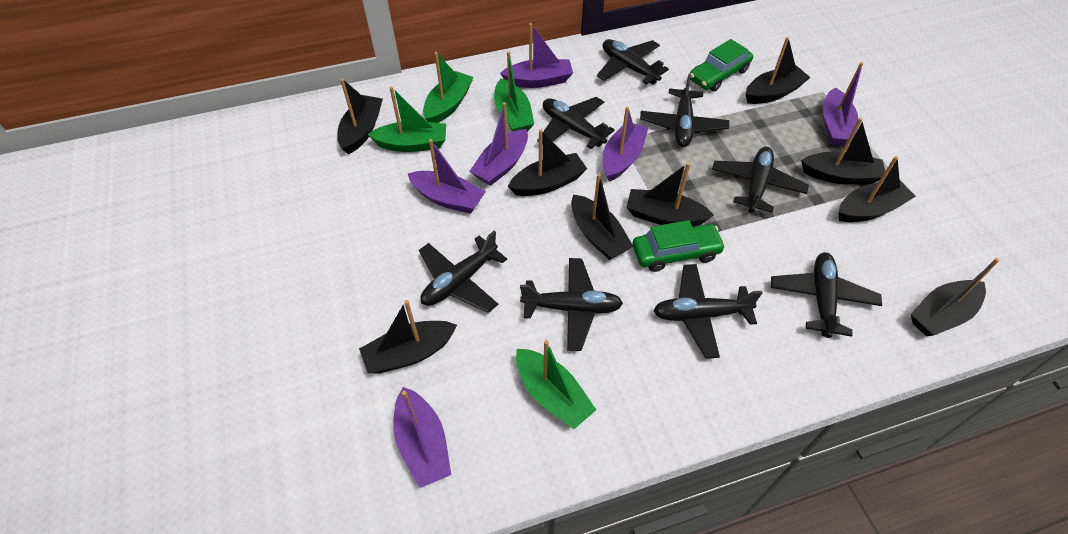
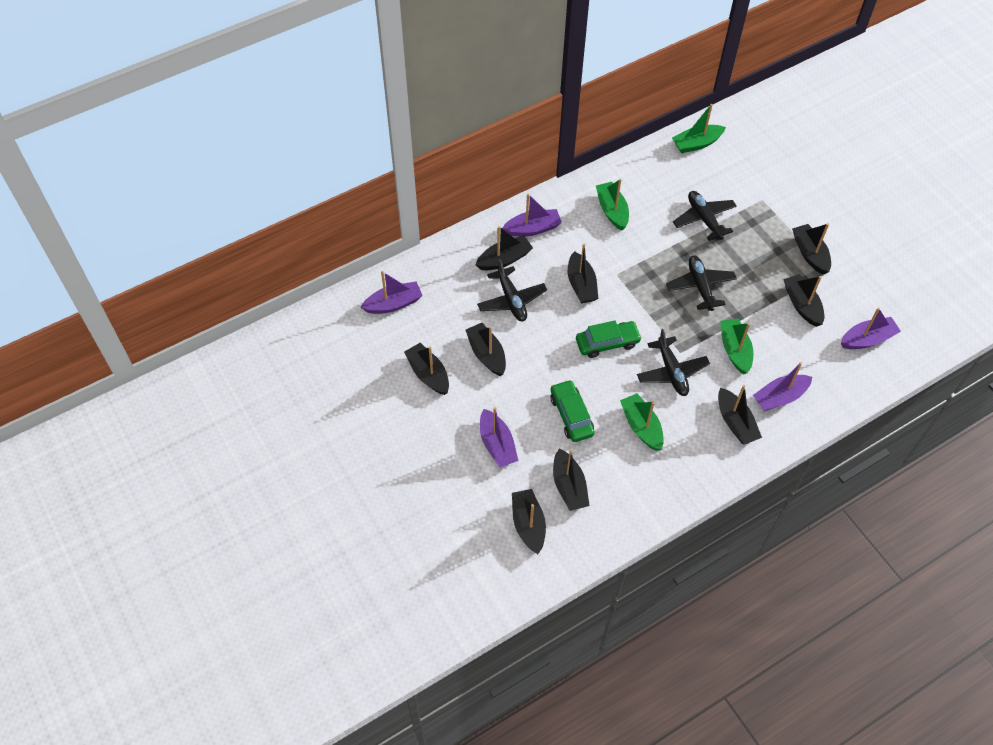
black plane: 8 -> 4
purple boat: 6 -> 5

